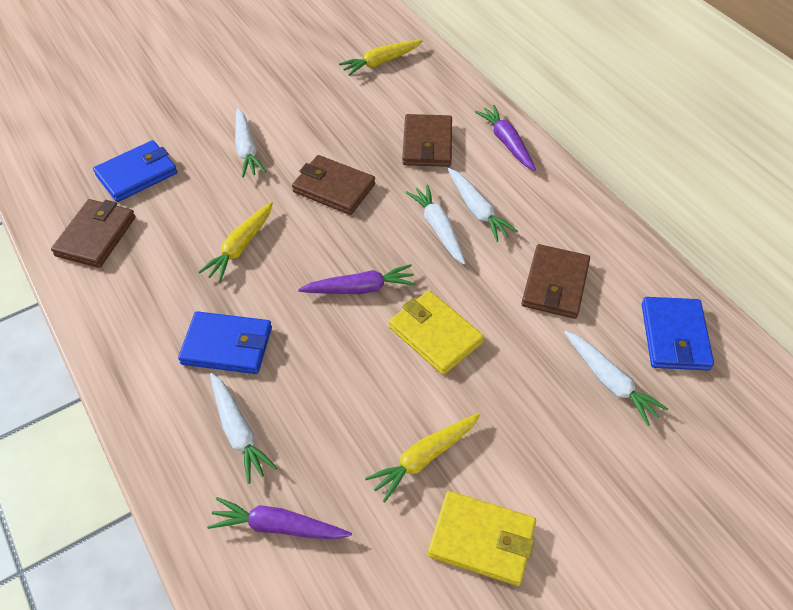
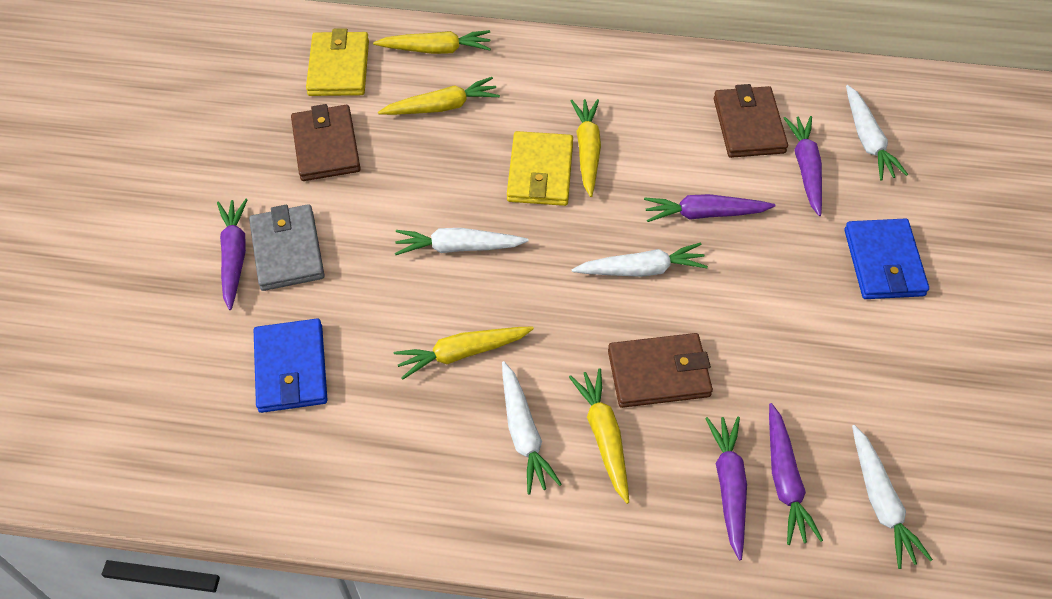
blue wallet: 3 -> 2
brown wallet: 4 -> 3
grey wallet: 0 -> 1
purple carrot: 3 -> 5
yellow carrot: 3 -> 5

